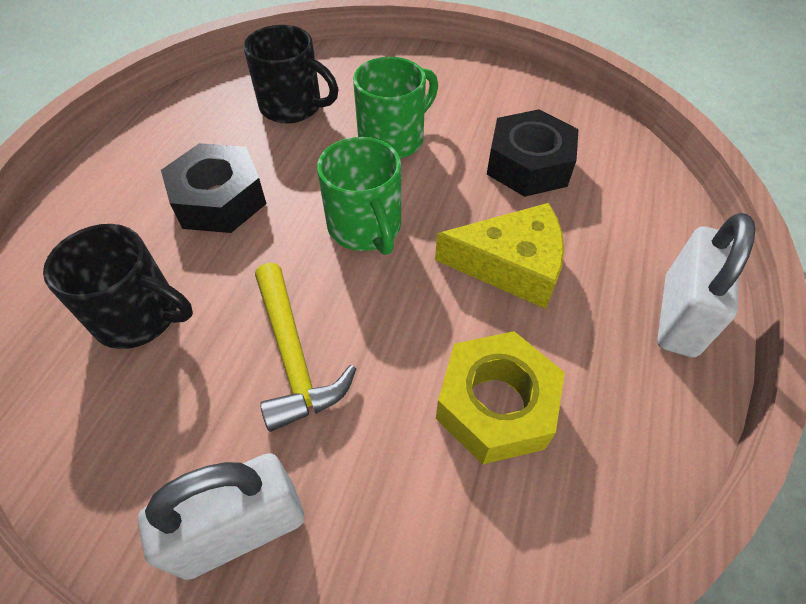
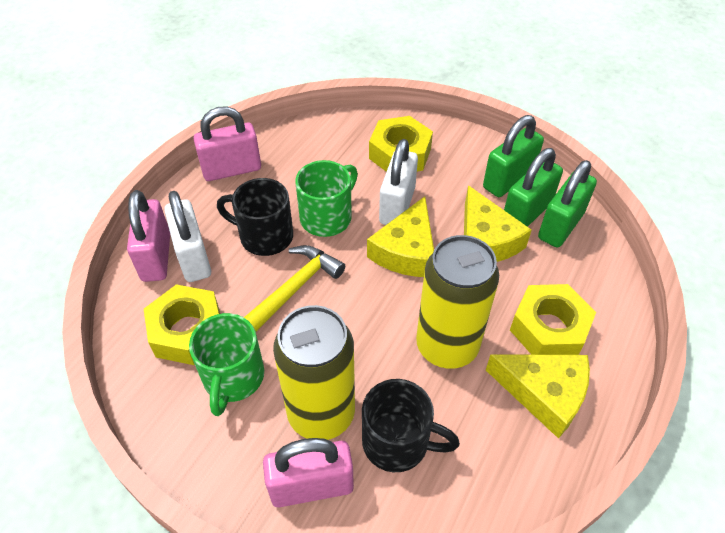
black nut: 2 -> 0
green padlock: 0 -> 3
pink padlock: 0 -> 3
yellow can: 0 -> 2
yellow cheese: 1 -> 3
yellow nut: 1 -> 3

